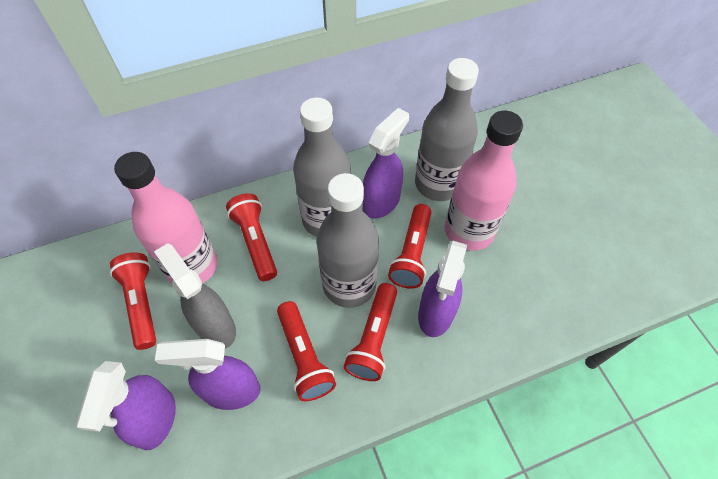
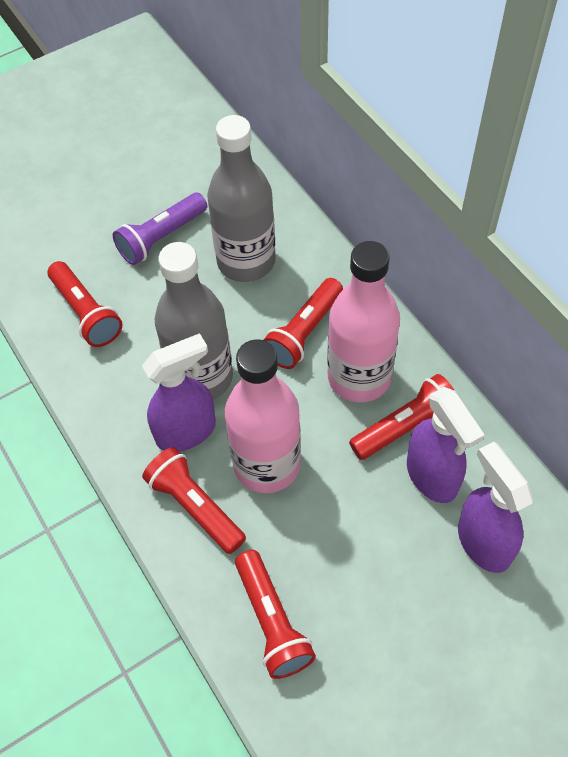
grey bottle: 3 -> 2
grey spray bottle: 1 -> 0
purple flashlight: 0 -> 1
purple spray bottle: 4 -> 3

